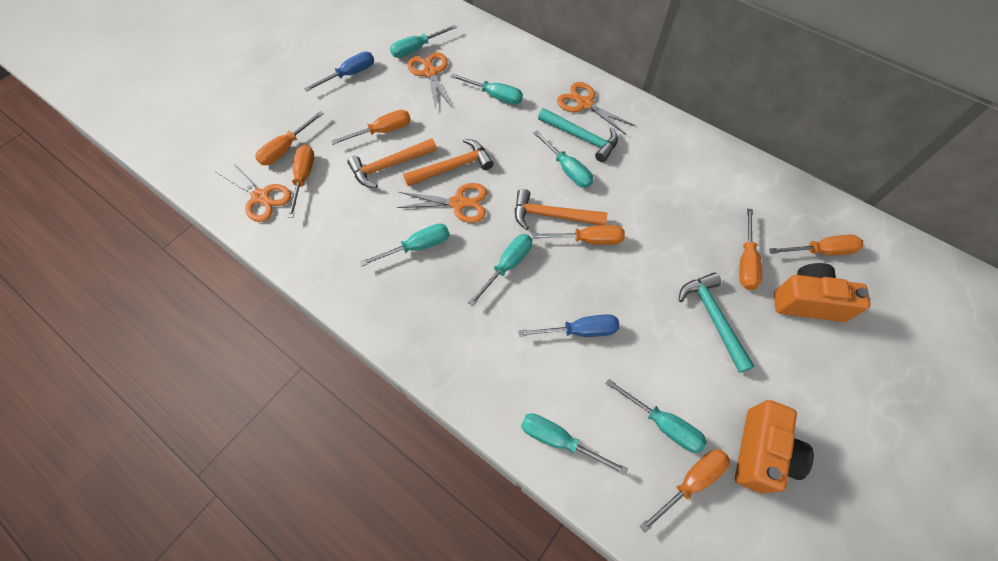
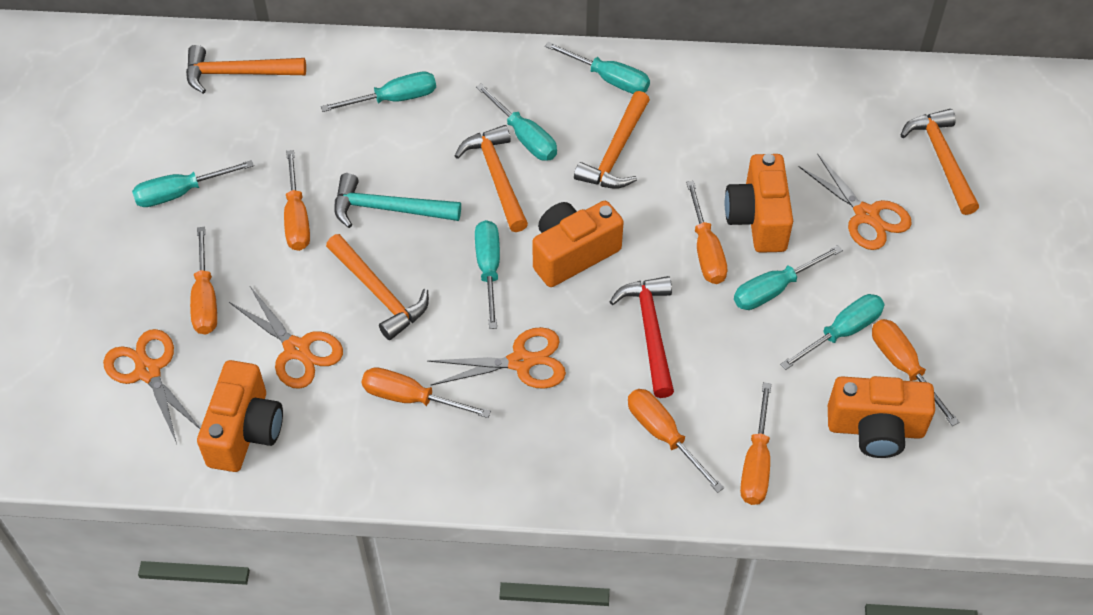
blue screwdriver: 2 -> 0
orange camera: 2 -> 4
orange hammer: 3 -> 5
red hammer: 0 -> 1
turquoise hammer: 2 -> 1

